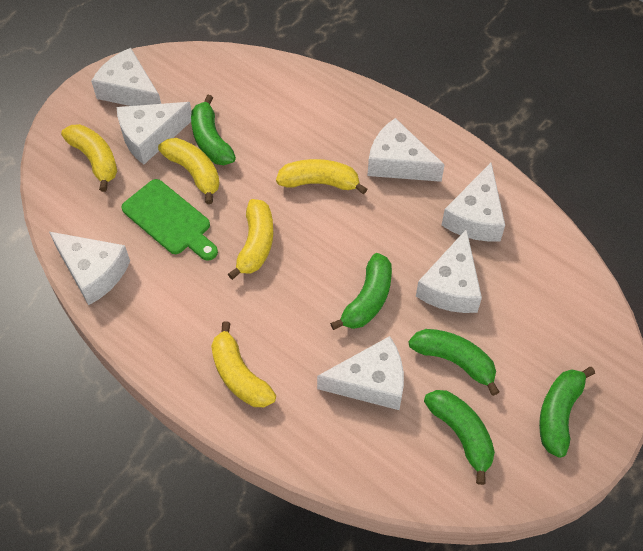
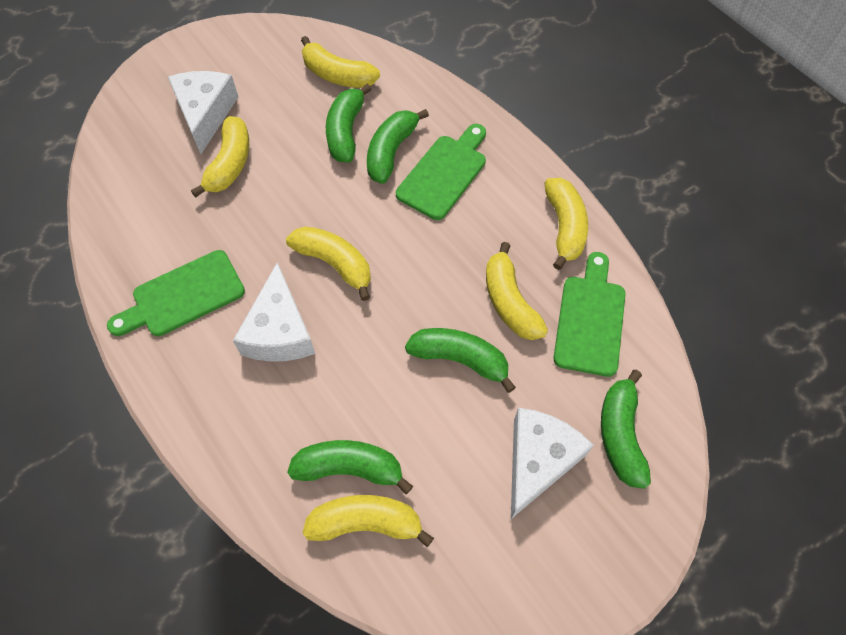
green cutting board: 1 -> 3
white cheese: 7 -> 3
yellow banana: 5 -> 6

